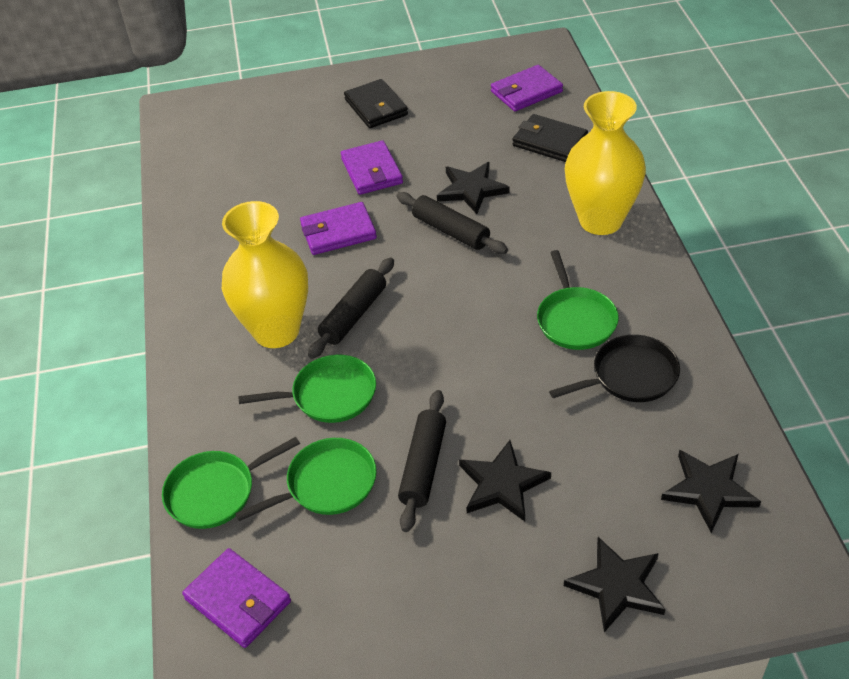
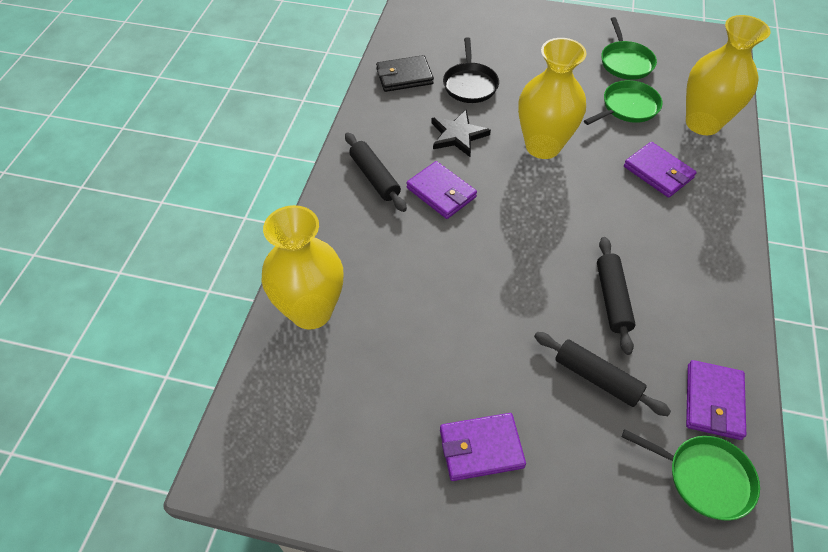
black star: 4 -> 1
black wallet: 2 -> 1
green pan: 4 -> 3
yellow vase: 2 -> 3

